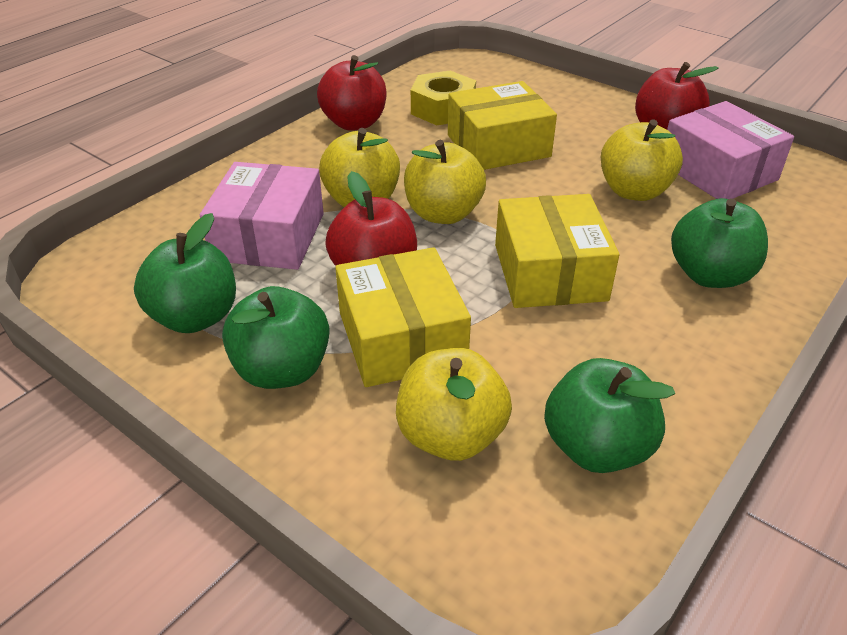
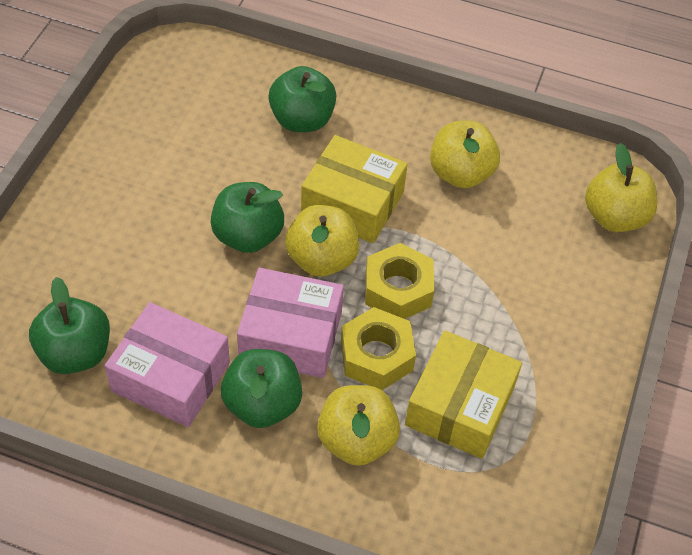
red apple: 3 -> 0
yellow box: 3 -> 2
yellow nut: 1 -> 2

